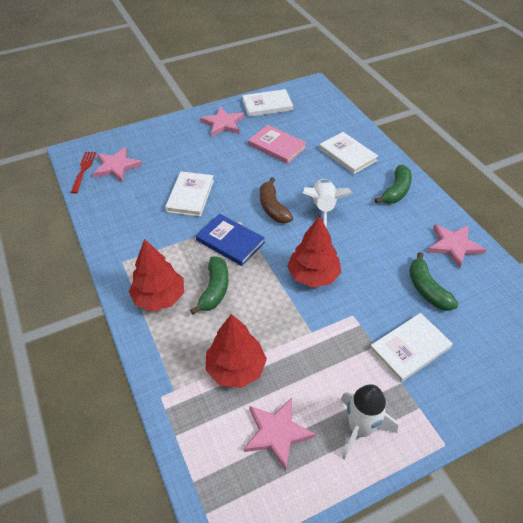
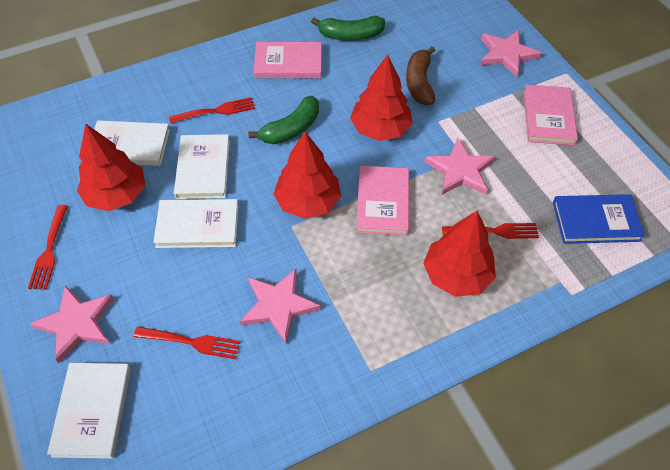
green banana: 3 -> 2
pink book: 1 -> 3
red fork: 1 -> 4
red tree: 3 -> 4
white rocket: 2 -> 0

